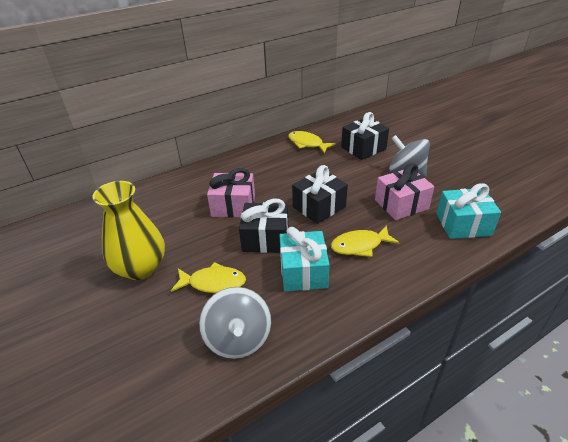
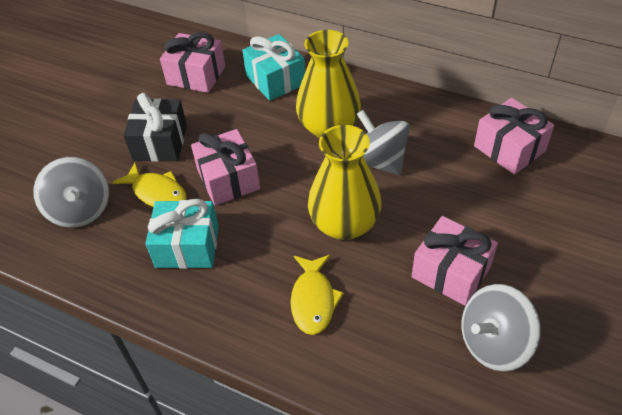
black gift: 3 -> 1
grey spinning top: 2 -> 3
pink gift: 2 -> 4
yellow fish: 3 -> 2
yellow vase: 1 -> 2

